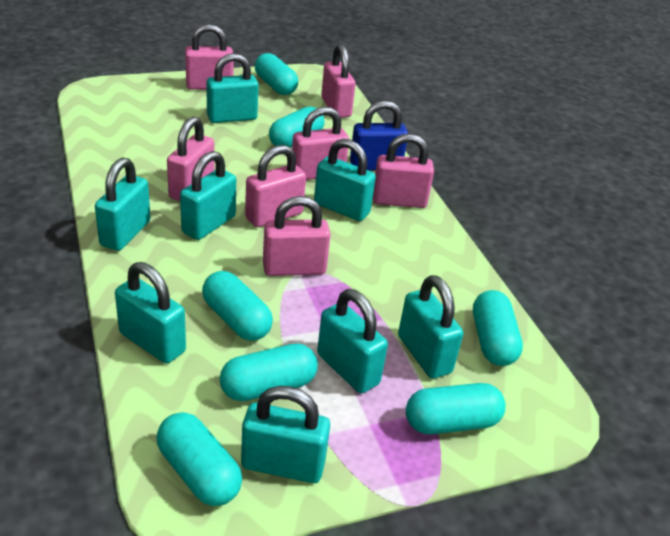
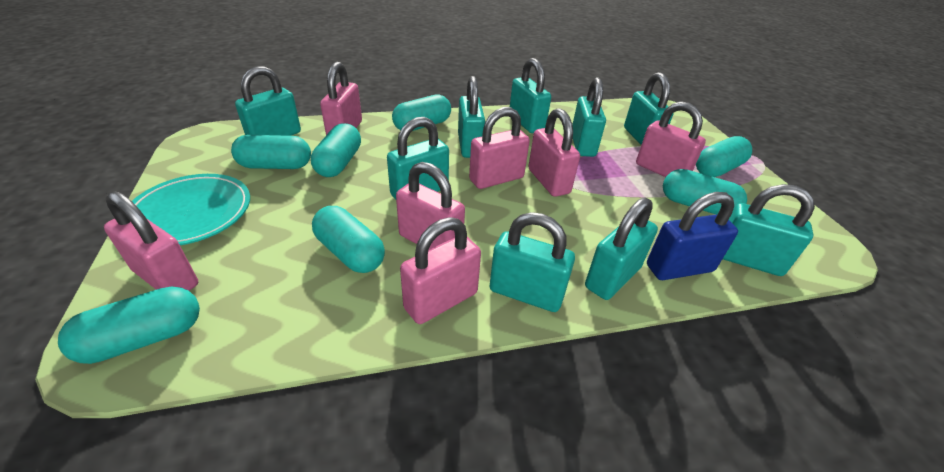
turquoise padlock: 8 -> 9
turquoise plate: 0 -> 1

